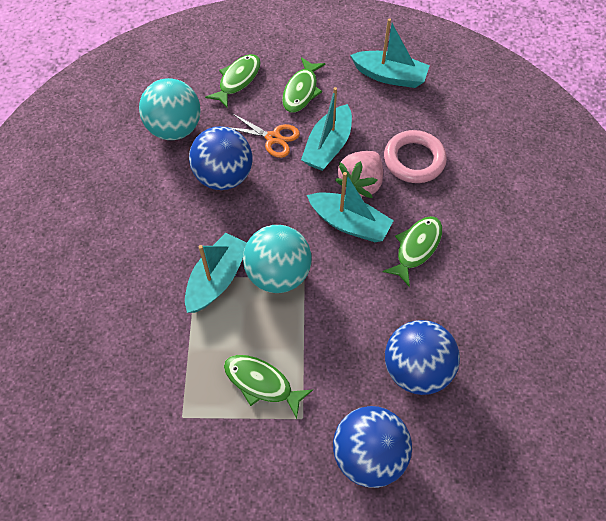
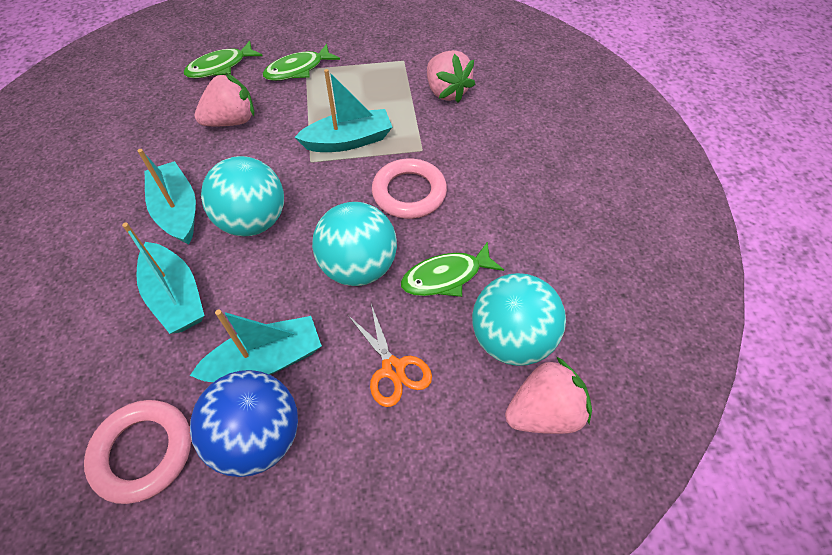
blue ball: 3 -> 1
green fish: 4 -> 3
pink ring: 1 -> 2
pink strawberry: 1 -> 3
turquoise ball: 2 -> 3

